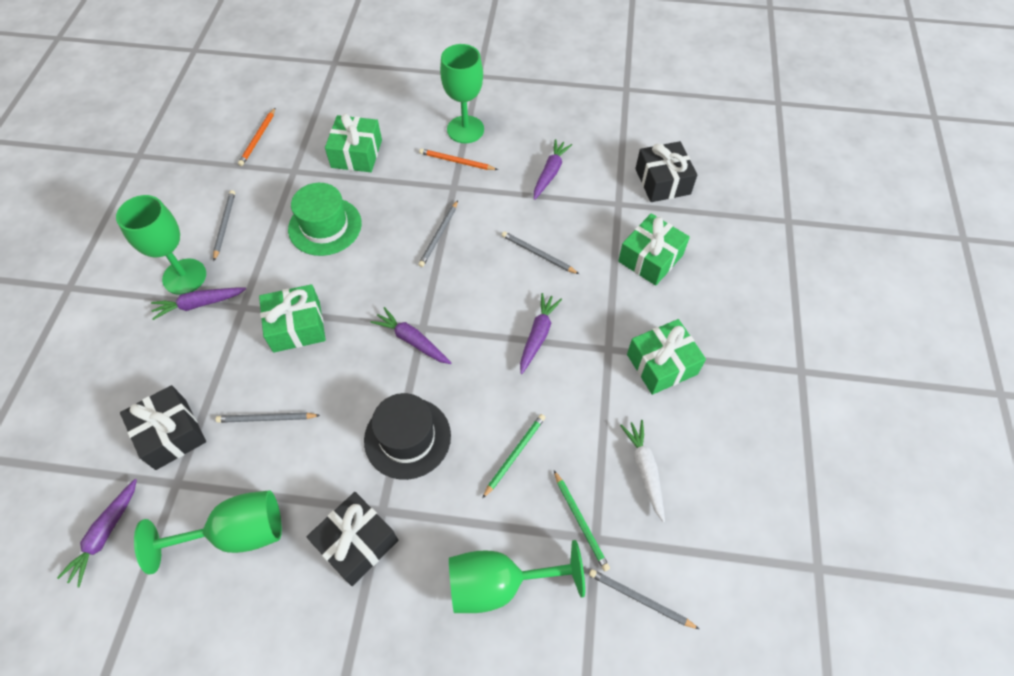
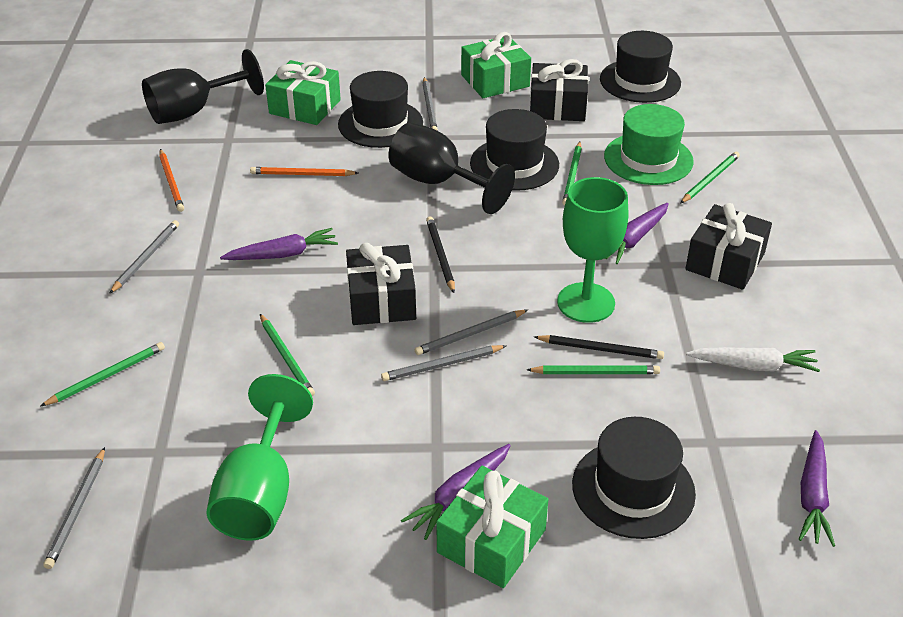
black goblet: 0 -> 2
black hat: 1 -> 4
black pencil: 0 -> 2
green gift: 4 -> 3
green goblet: 4 -> 2
green pencil: 2 -> 5
purple carrot: 5 -> 4

